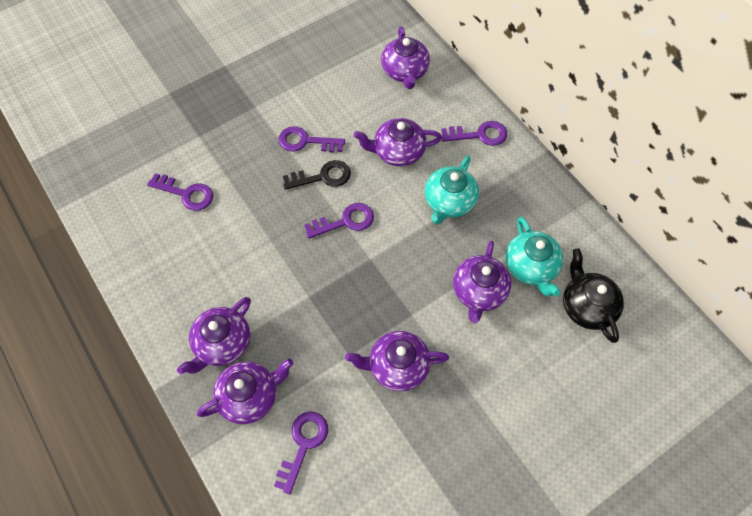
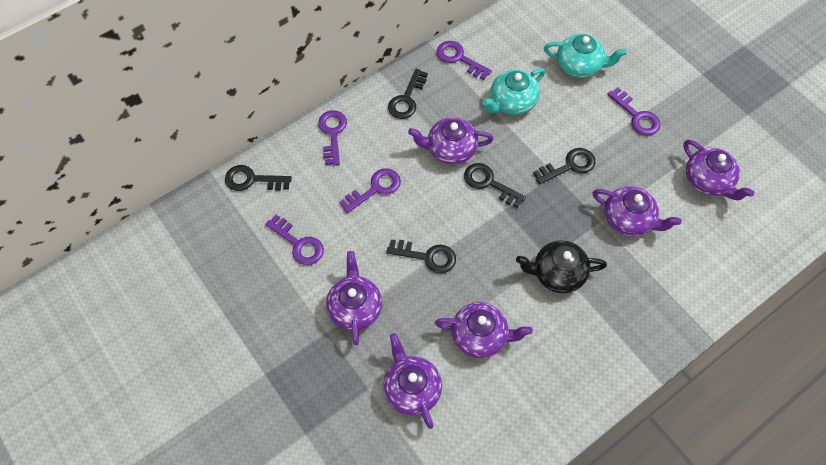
black key: 1 -> 5

